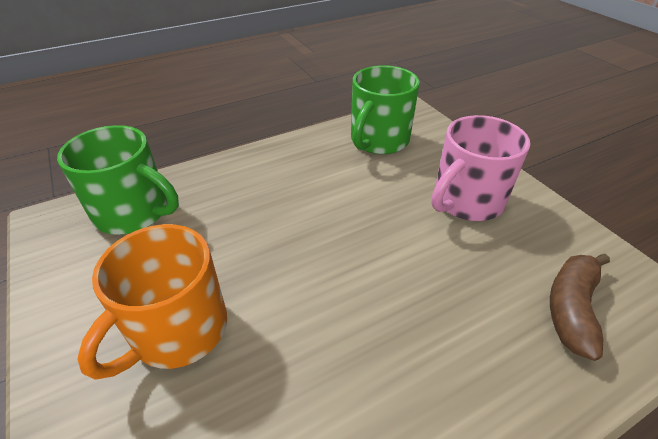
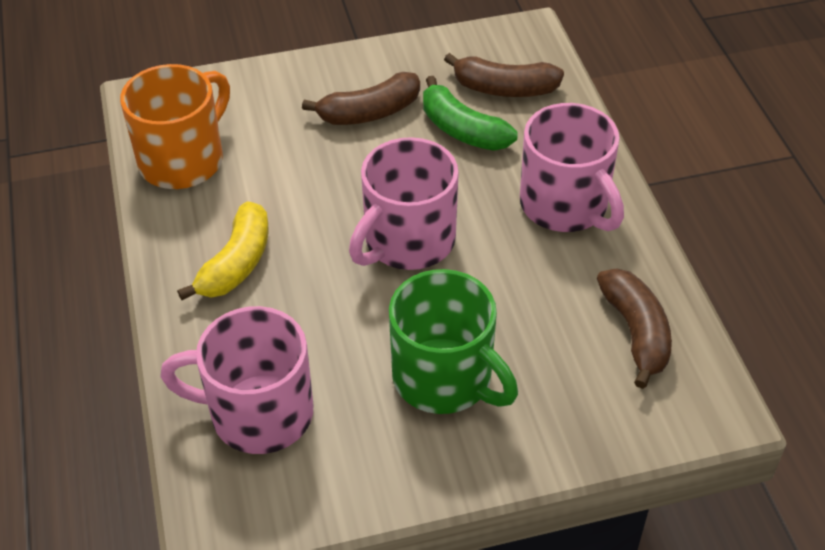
brown banana: 1 -> 3
green banana: 0 -> 1
green mug: 2 -> 1
pink mug: 1 -> 3
yellow banana: 0 -> 1

